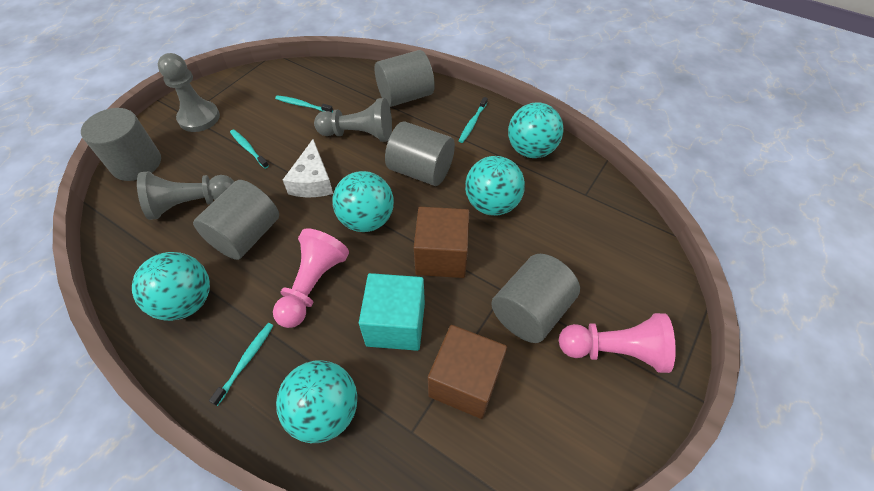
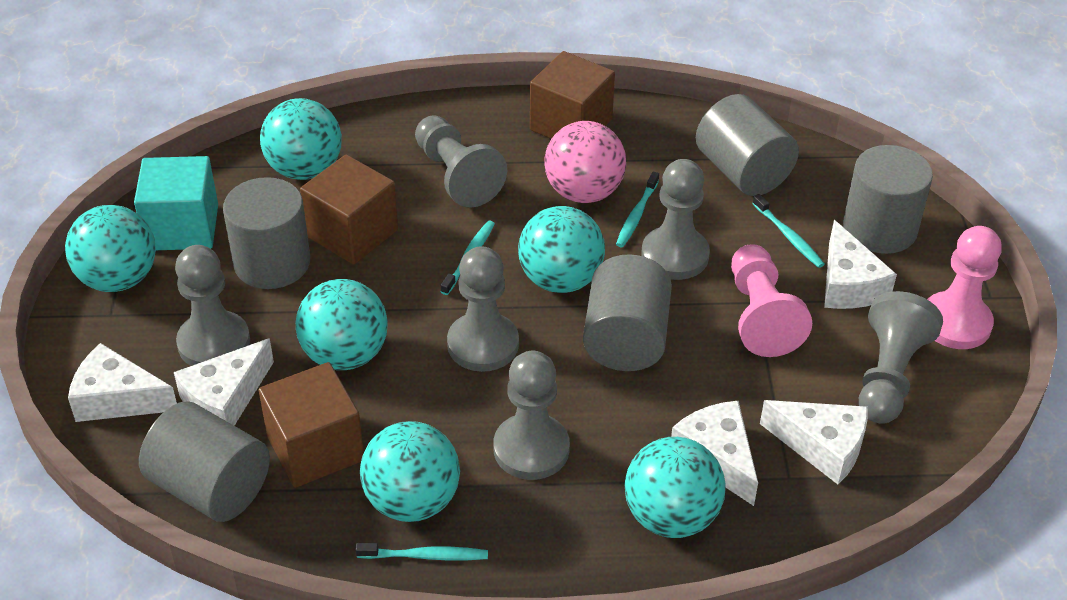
brown cube: 2 -> 3
grey pawn: 3 -> 6
pink ball: 0 -> 1
turquoise ball: 5 -> 6
white cheese: 1 -> 5

